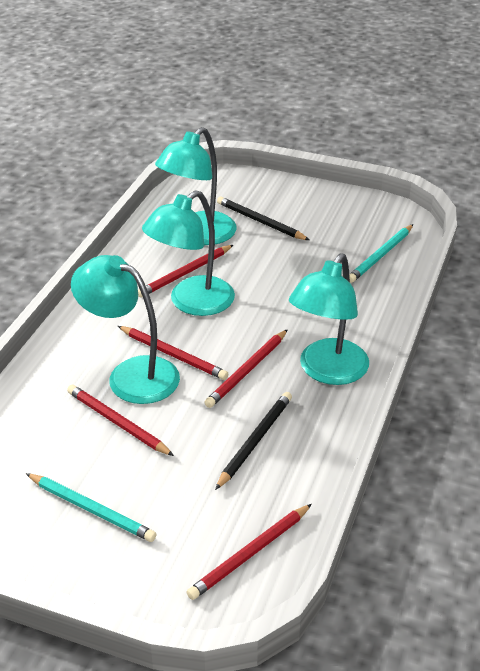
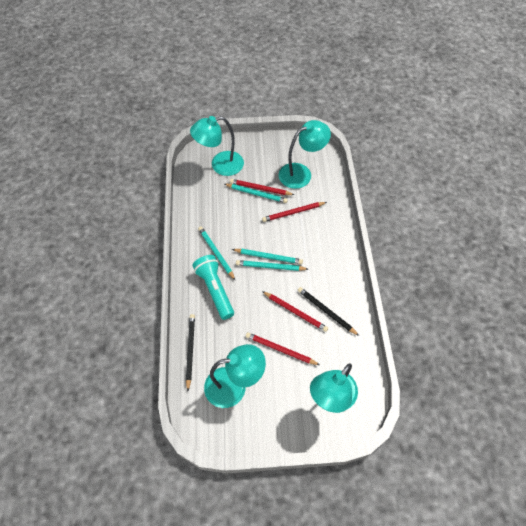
red pencil: 5 -> 4
turquoise flashlight: 0 -> 1
turquoise pencil: 2 -> 4

